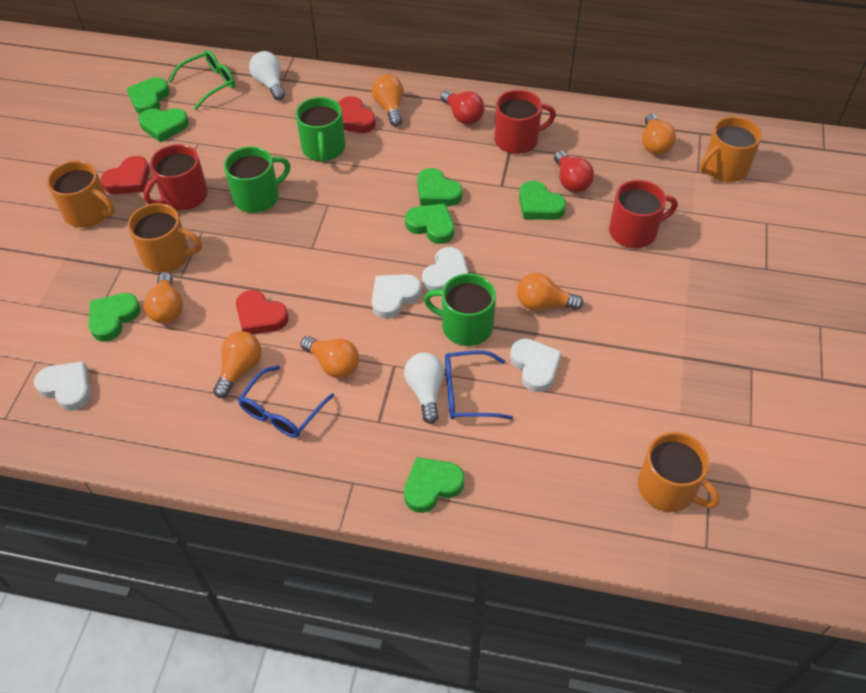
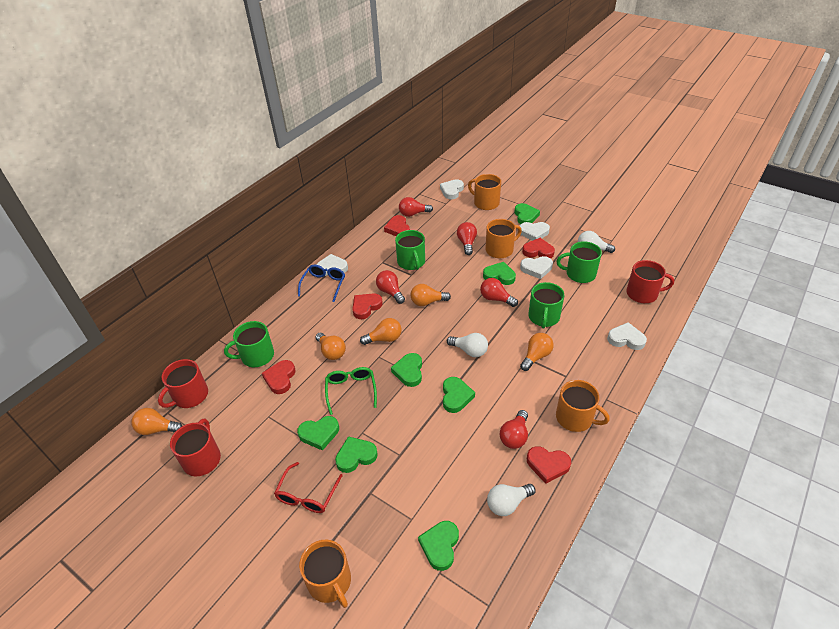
blue glasses: 2 -> 1
green mug: 3 -> 4
orange light bulb: 6 -> 5
red glasses: 0 -> 1
red heart: 3 -> 5
red light bulb: 2 -> 5
white heart: 4 -> 5
white light bulb: 2 -> 3

